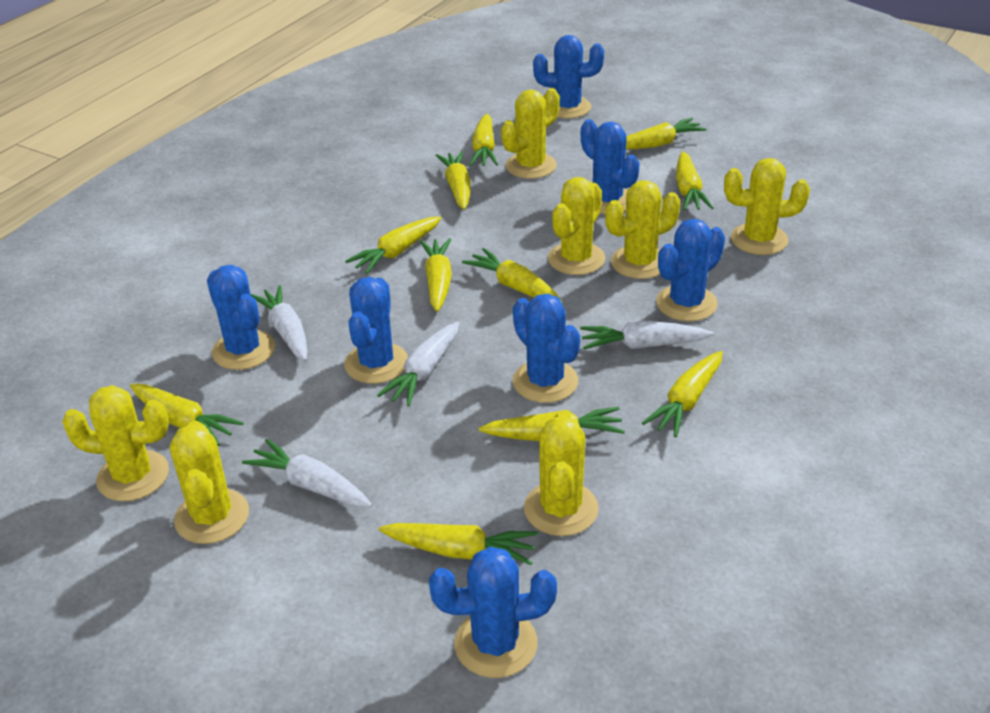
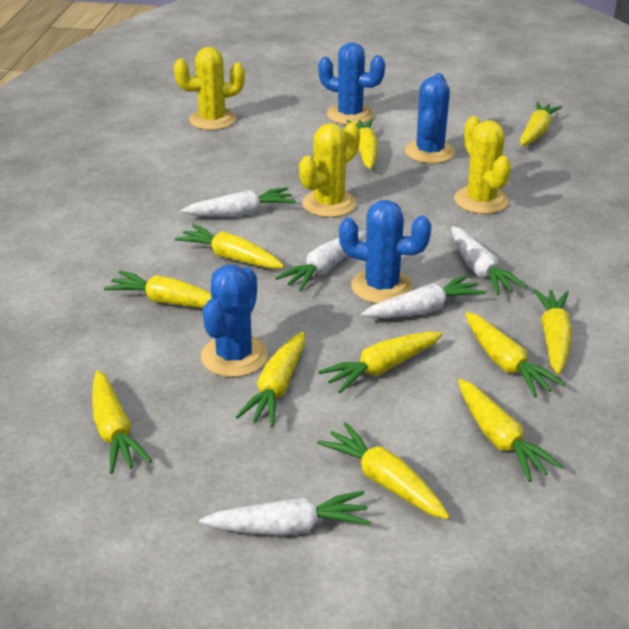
blue cactus: 7 -> 4
white carrot: 4 -> 5
yellow cactus: 7 -> 3

